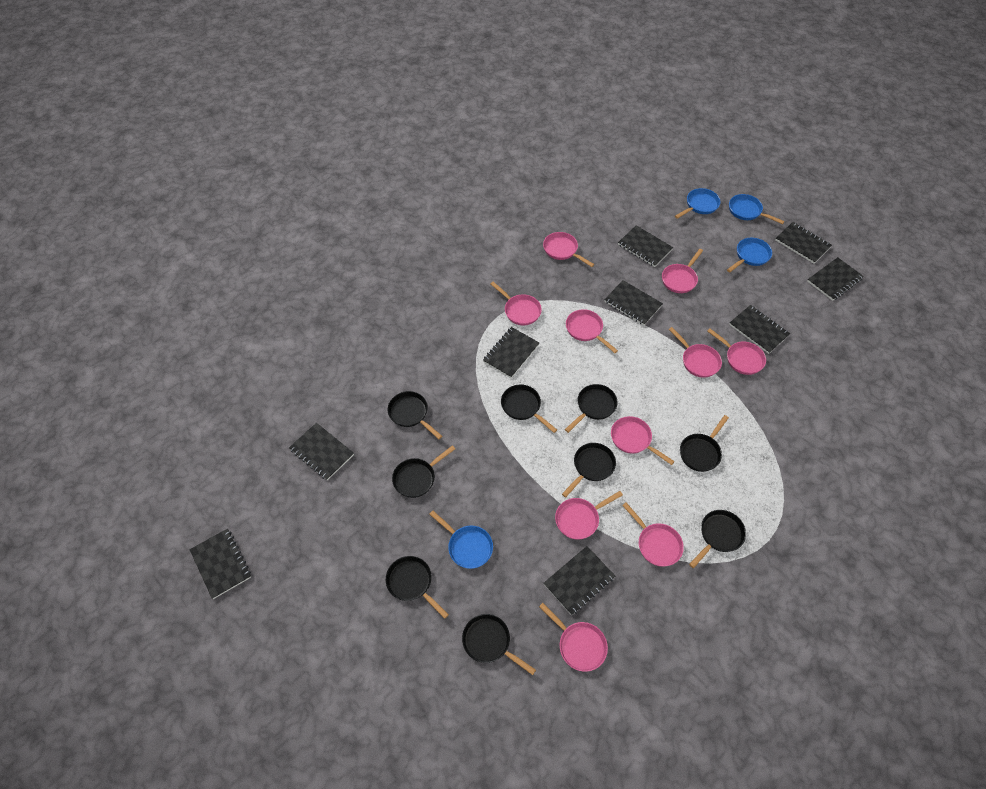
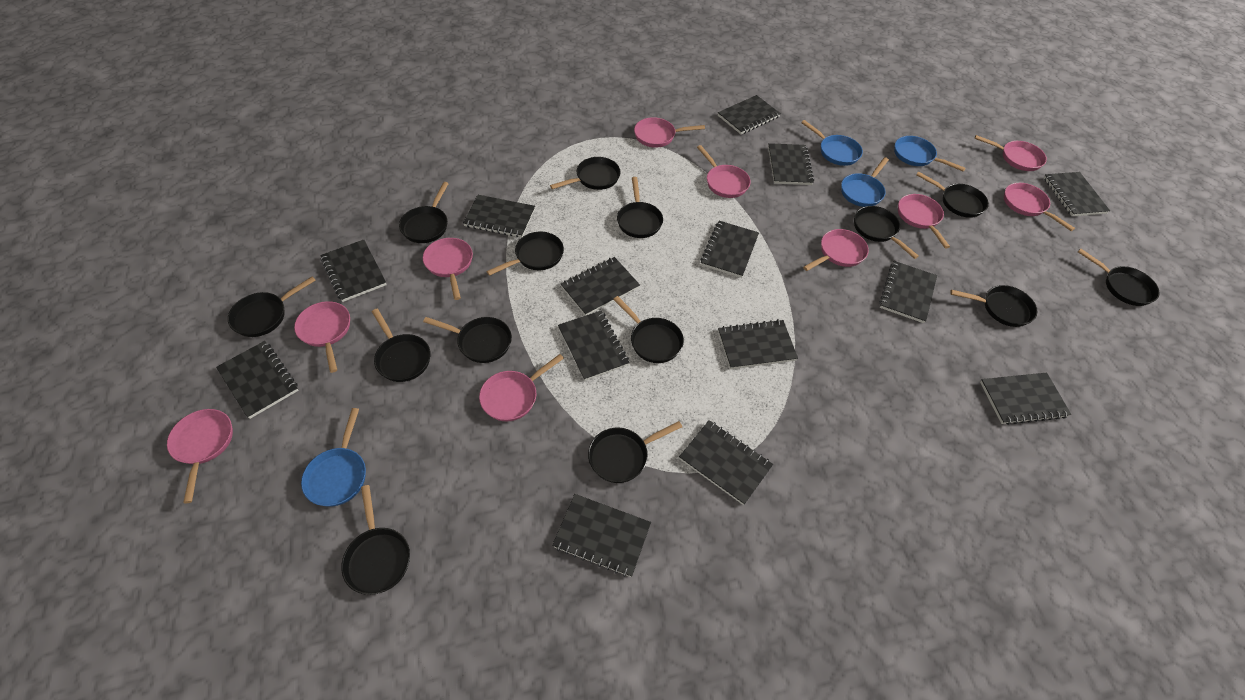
black notebook: 9 -> 14
black pan: 9 -> 14

